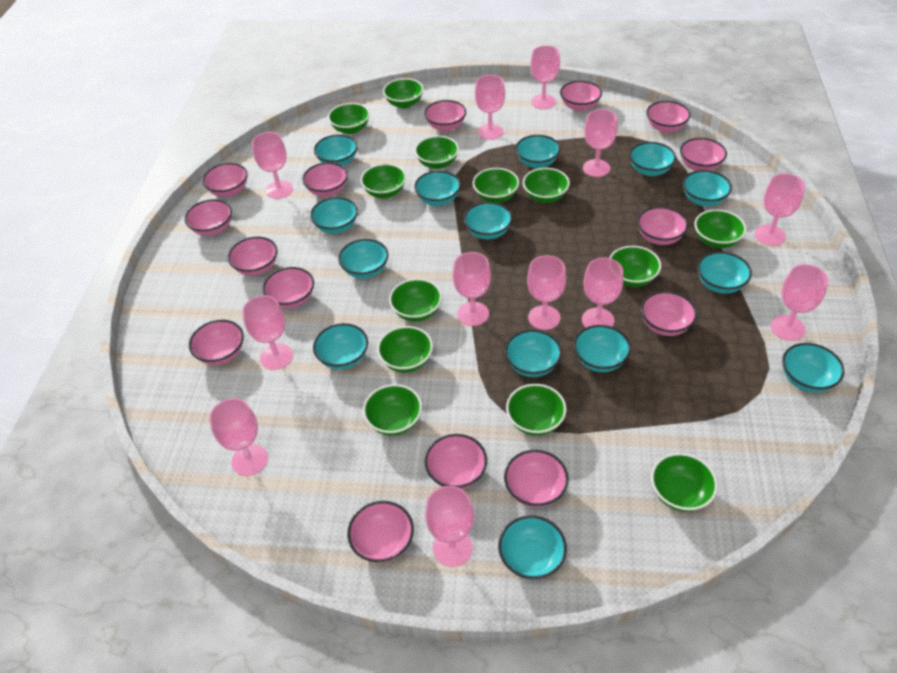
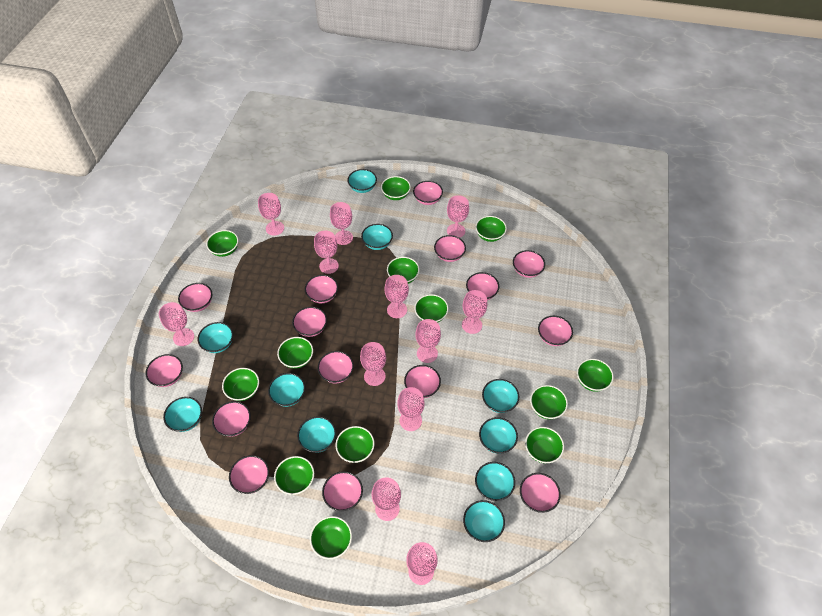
turquoise bowl: 14 -> 10

